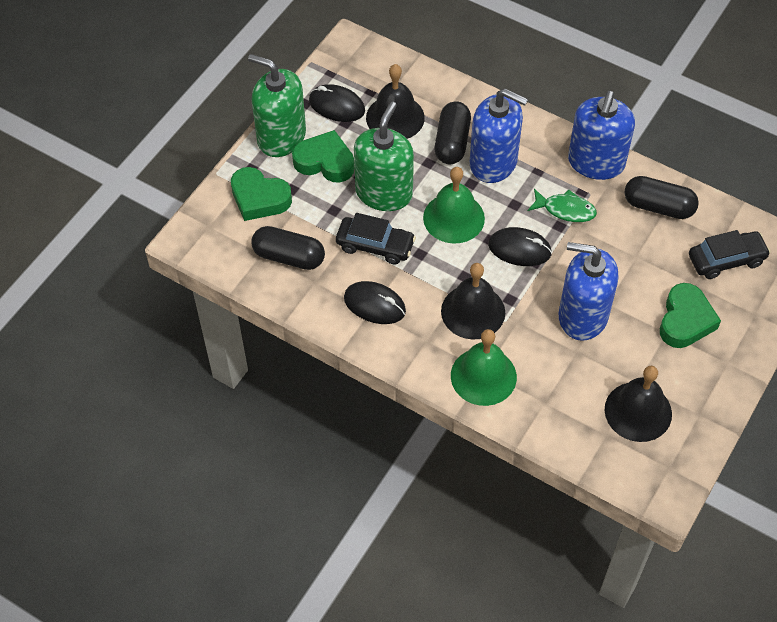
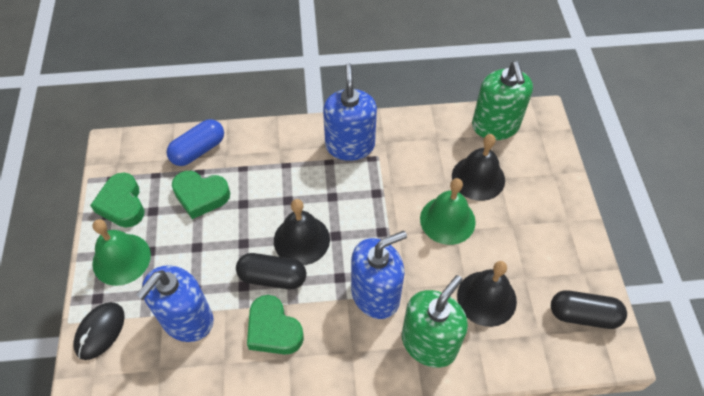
black capsule: 3 -> 2
black car: 2 -> 0
black mouse: 3 -> 1
blue capsule: 0 -> 1
green fish: 1 -> 0

